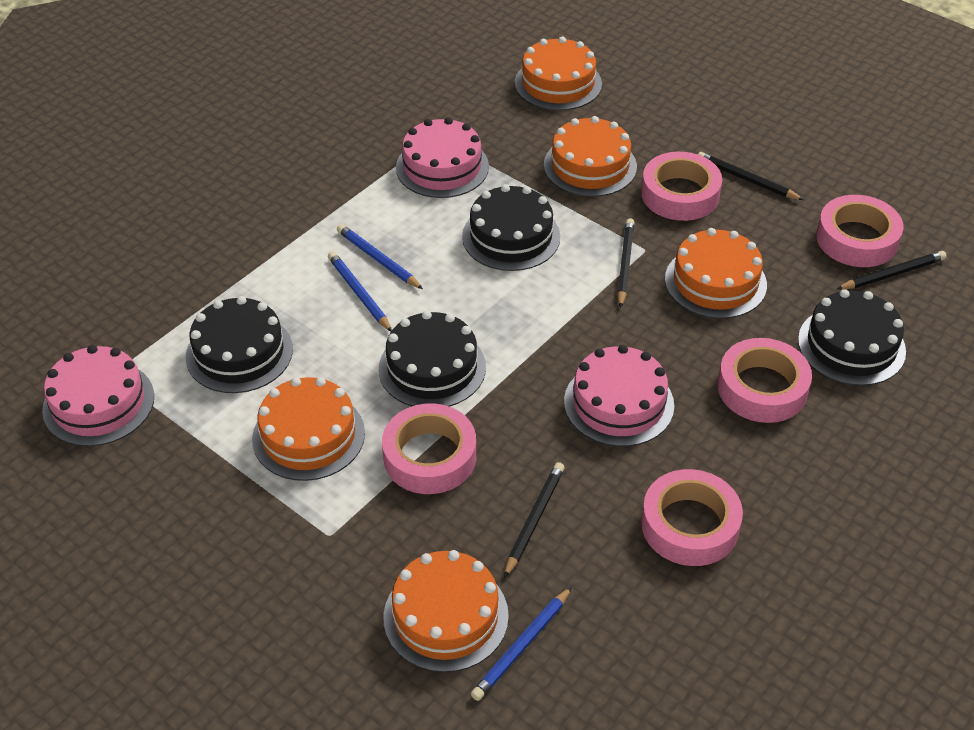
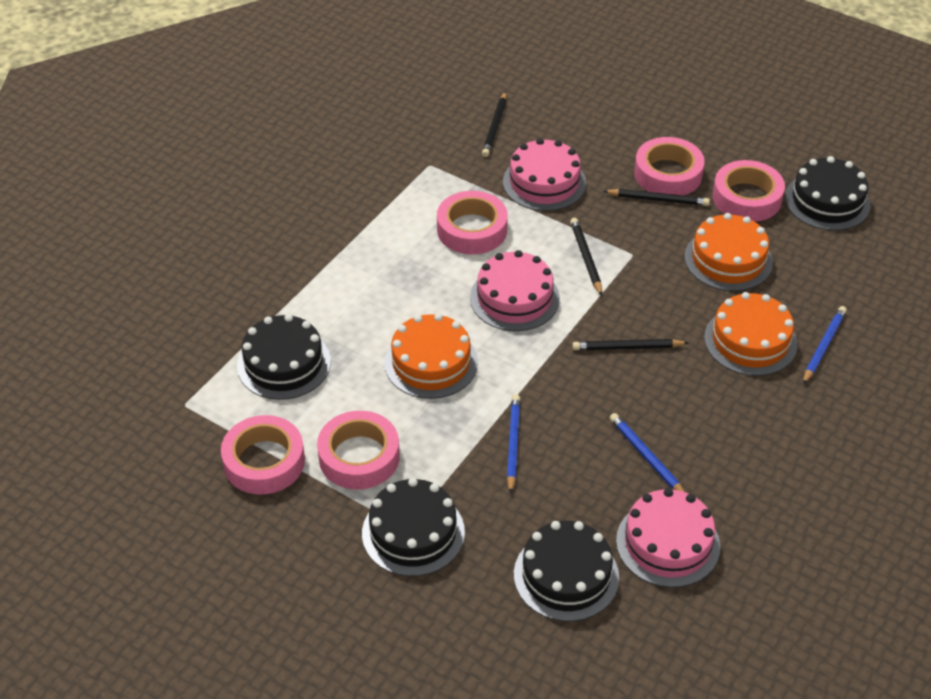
orange cake: 5 -> 3

